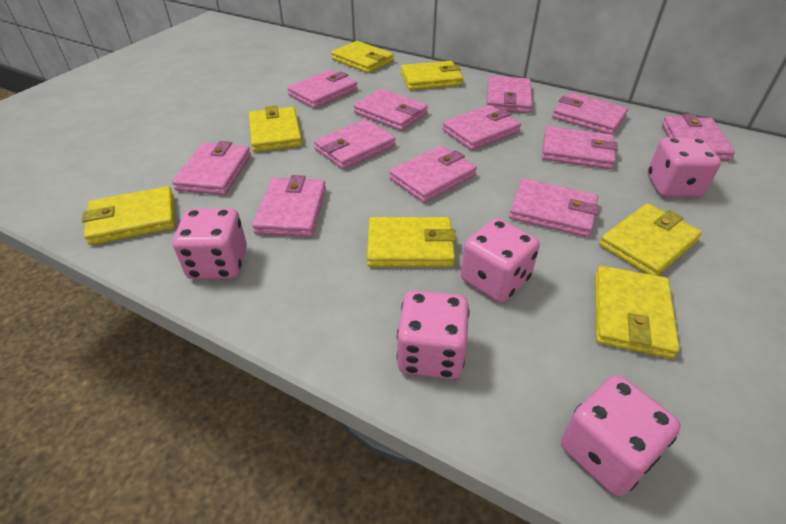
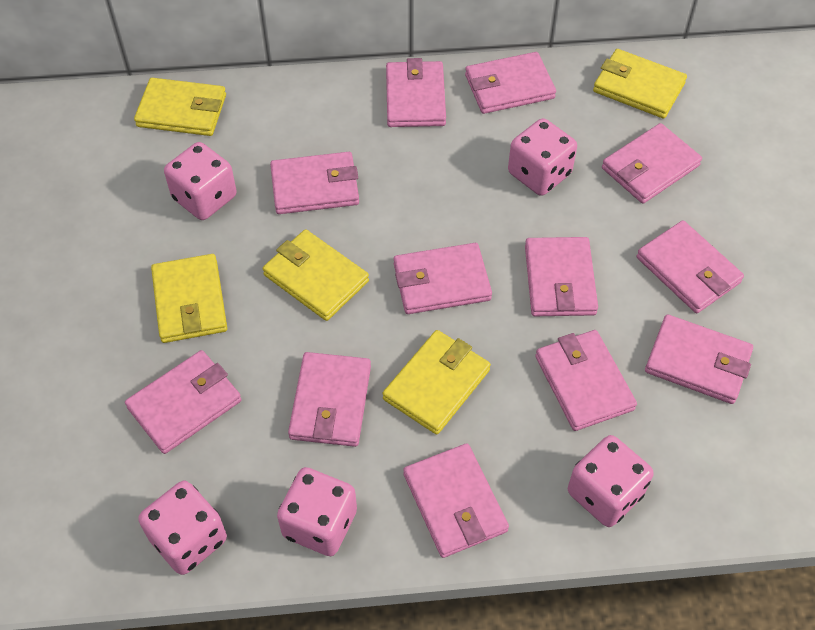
yellow wallet: 7 -> 5

